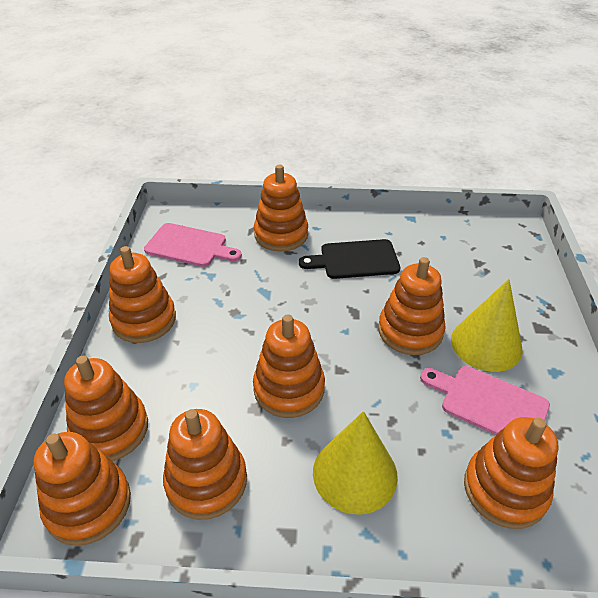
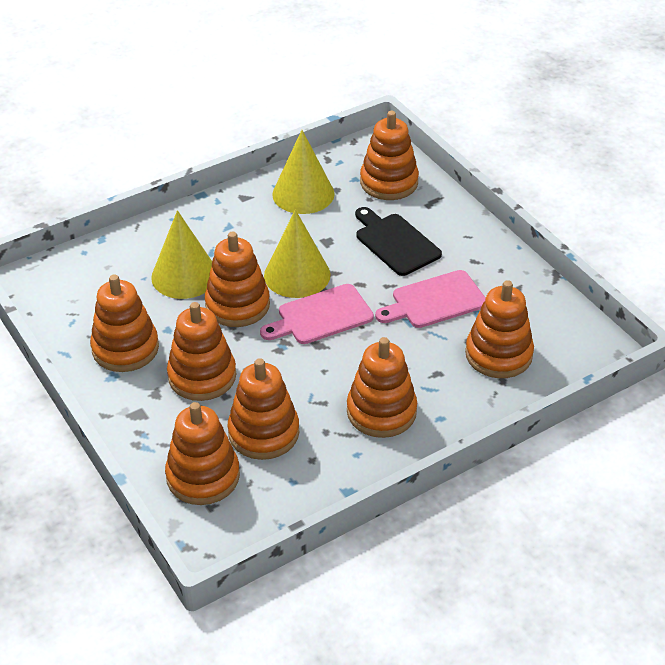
yellow cone: 2 -> 3

